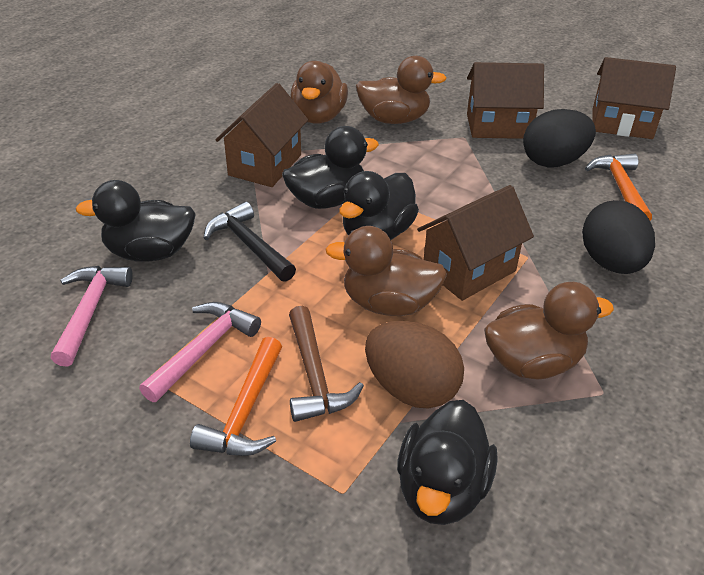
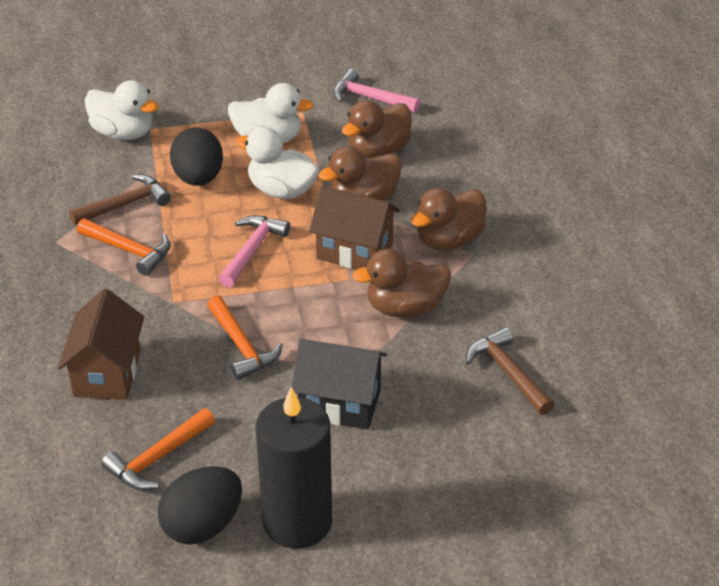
black candle: 0 -> 1
black duck: 4 -> 0
black hammer: 1 -> 0
black house: 0 -> 1
brown egg: 1 -> 0
brown hammer: 1 -> 2
brown house: 4 -> 2
orange hammer: 2 -> 3
white duck: 0 -> 3

